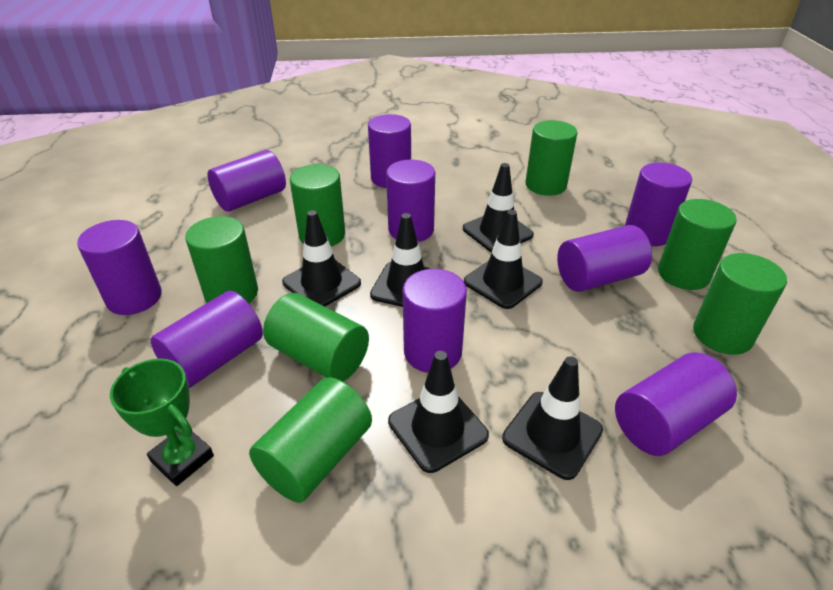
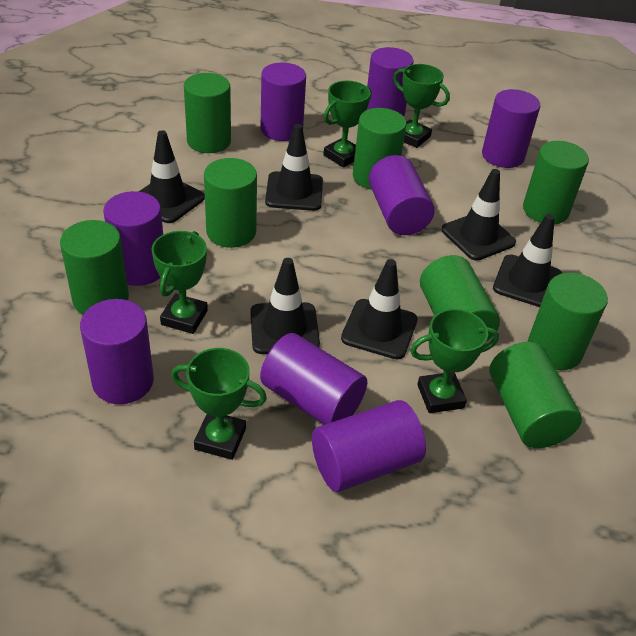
green cylinder: 7 -> 8
green trophy: 1 -> 5
purple cylinder: 9 -> 8

